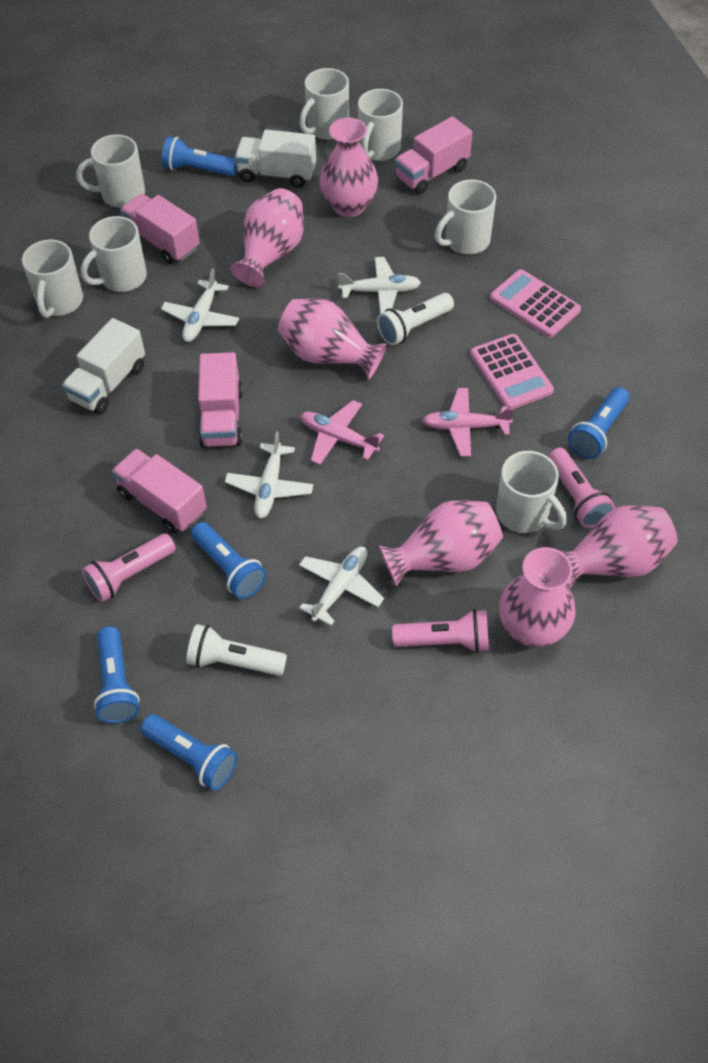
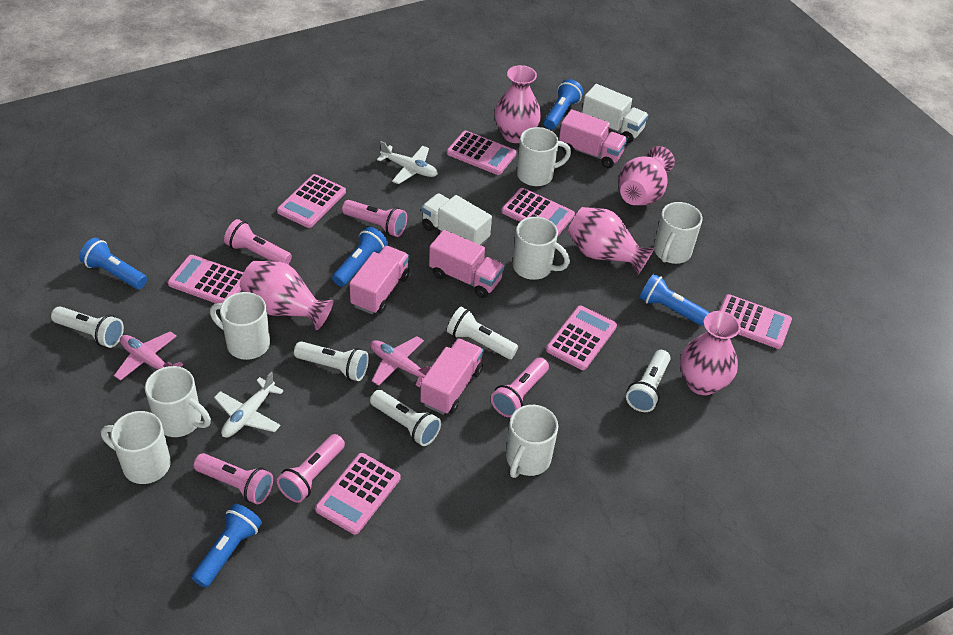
pink calculator: 2 -> 7
pink flashlight: 3 -> 5
pink vase: 6 -> 5
white flashlight: 2 -> 5
white plane: 4 -> 2

